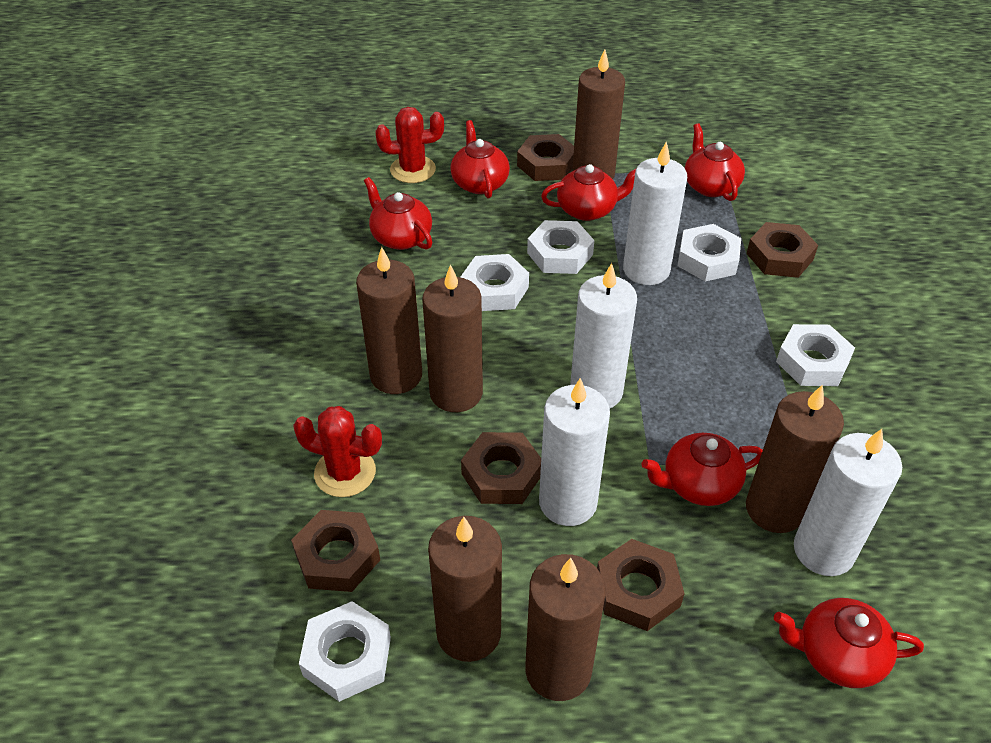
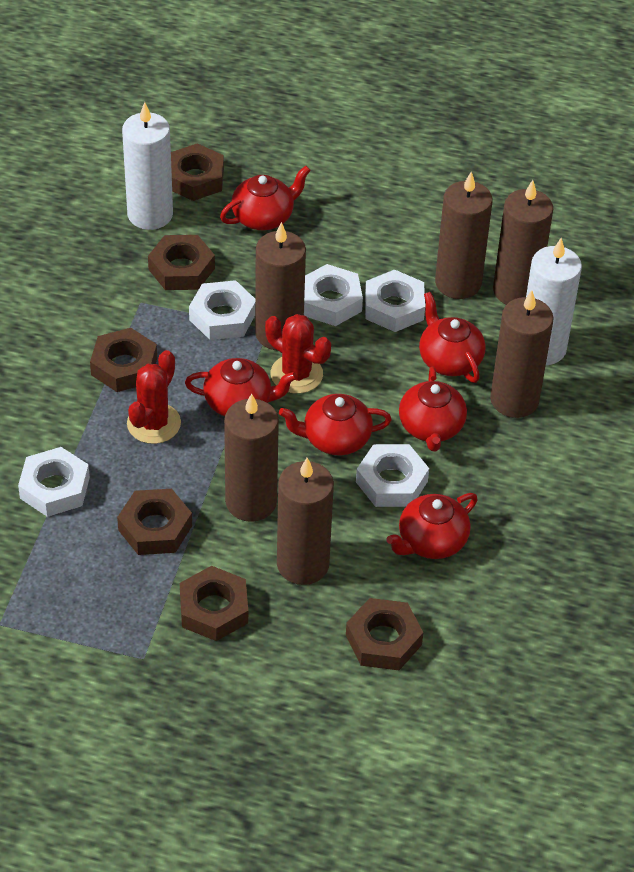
brown nut: 5 -> 6
white candle: 4 -> 2

